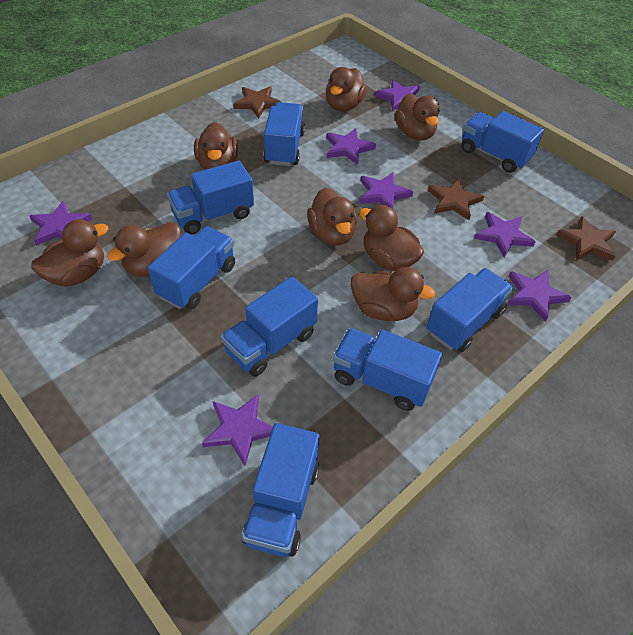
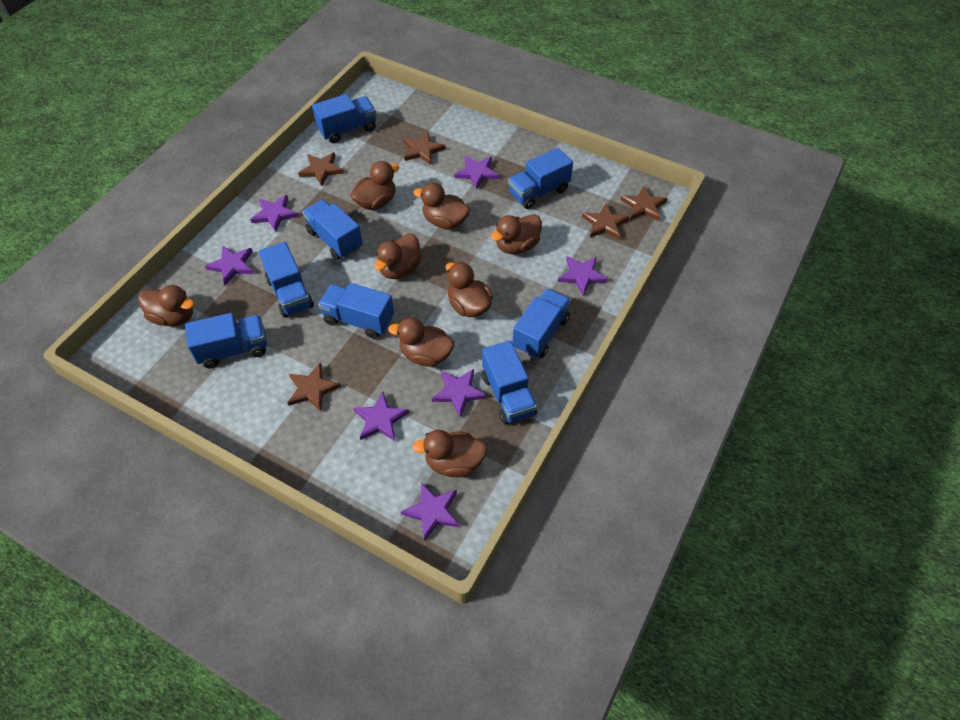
brown star: 3 -> 5

